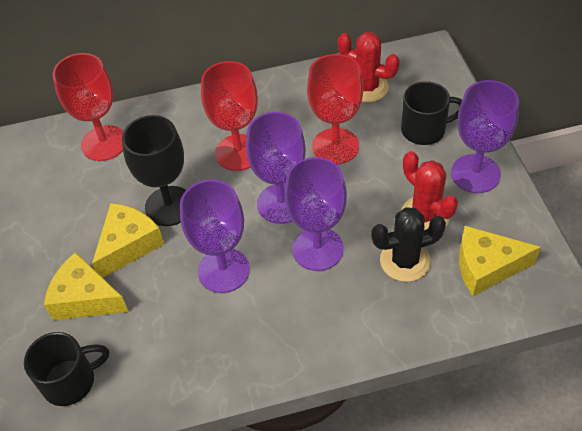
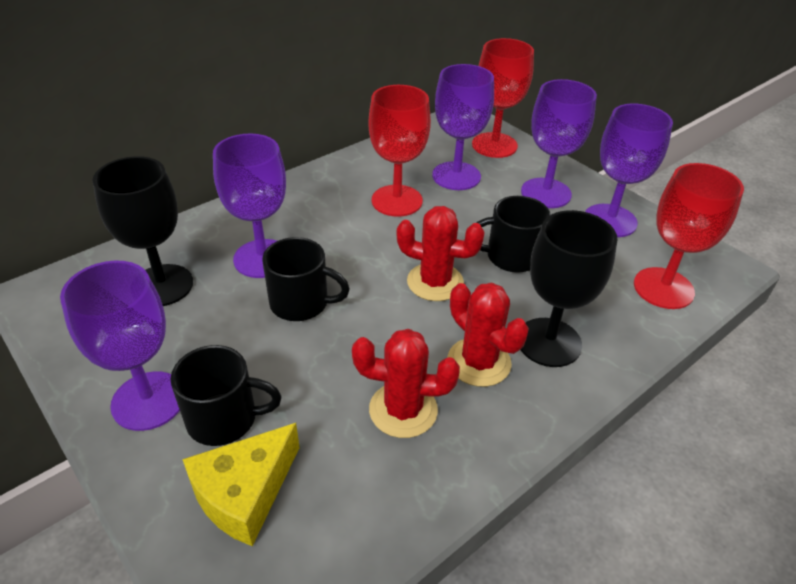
black cactus: 1 -> 0
black goblet: 1 -> 2
black mug: 2 -> 3
purple goblet: 4 -> 5
red cactus: 2 -> 3
yellow cheese: 3 -> 1

